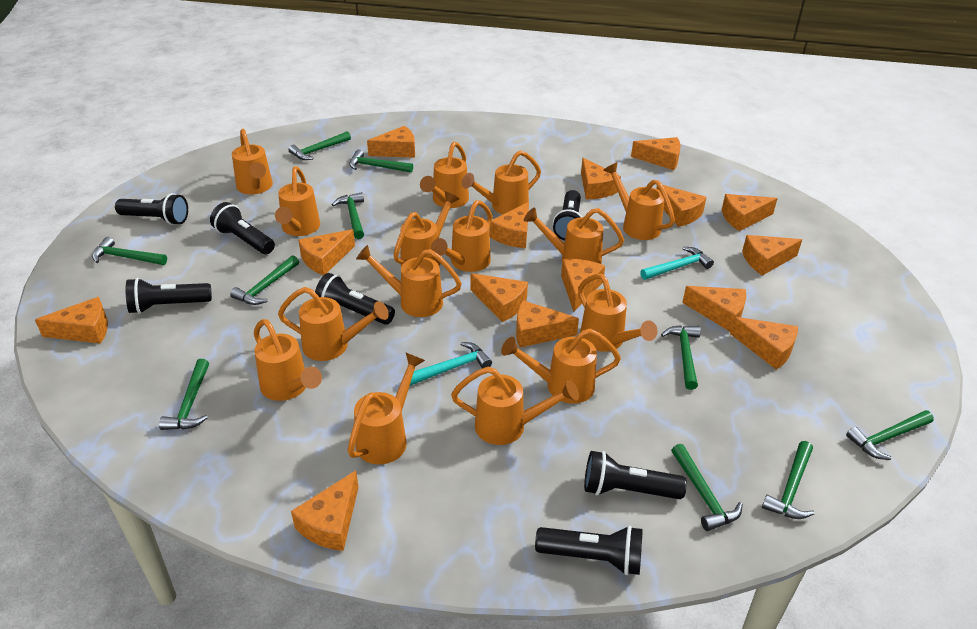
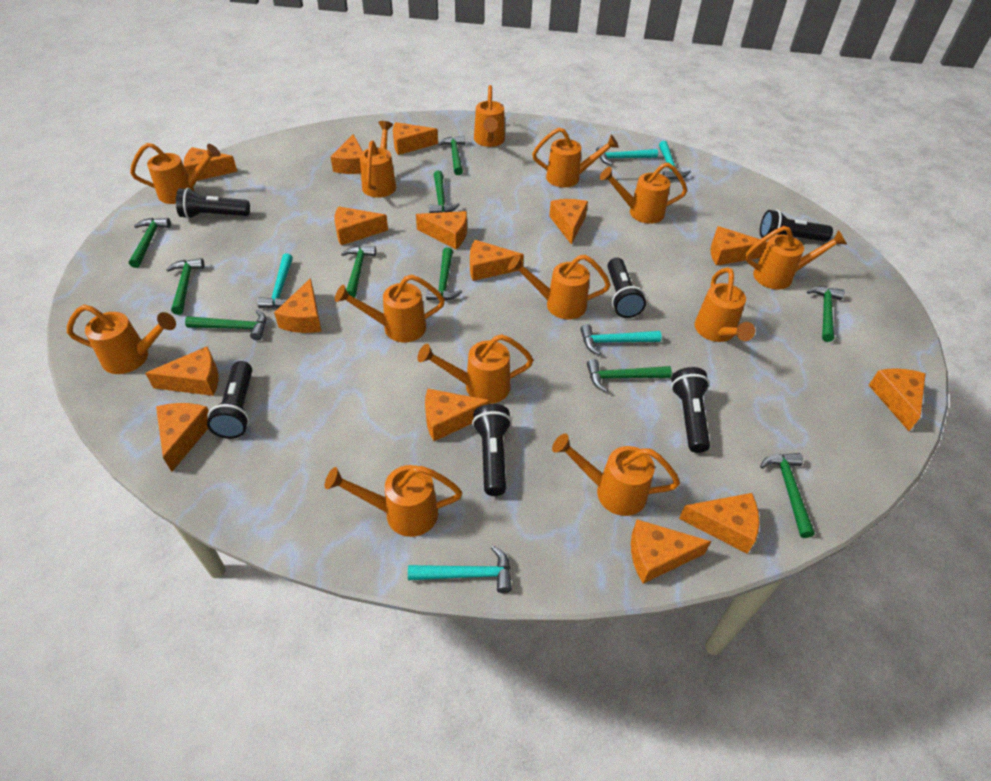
black flashlight: 7 -> 6
orange watering can: 15 -> 13
turquoise hammer: 2 -> 5

